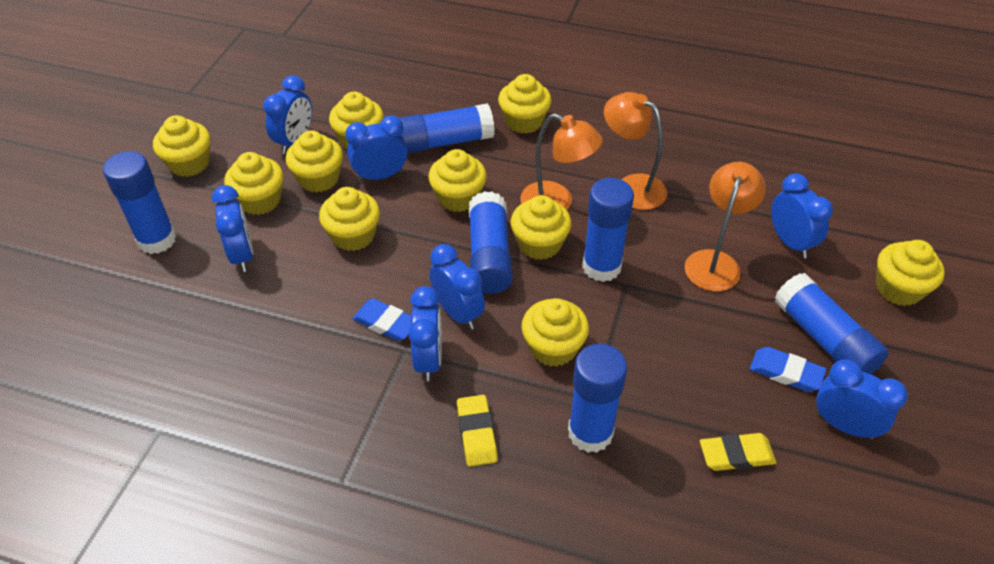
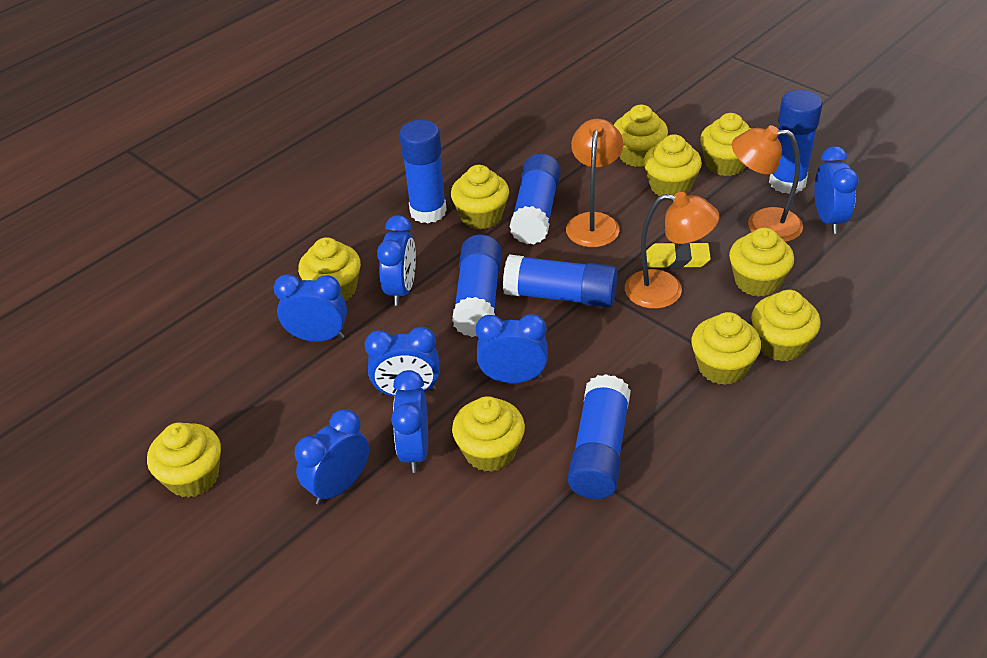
blue eraser: 2 -> 0
yellow eraser: 2 -> 1

